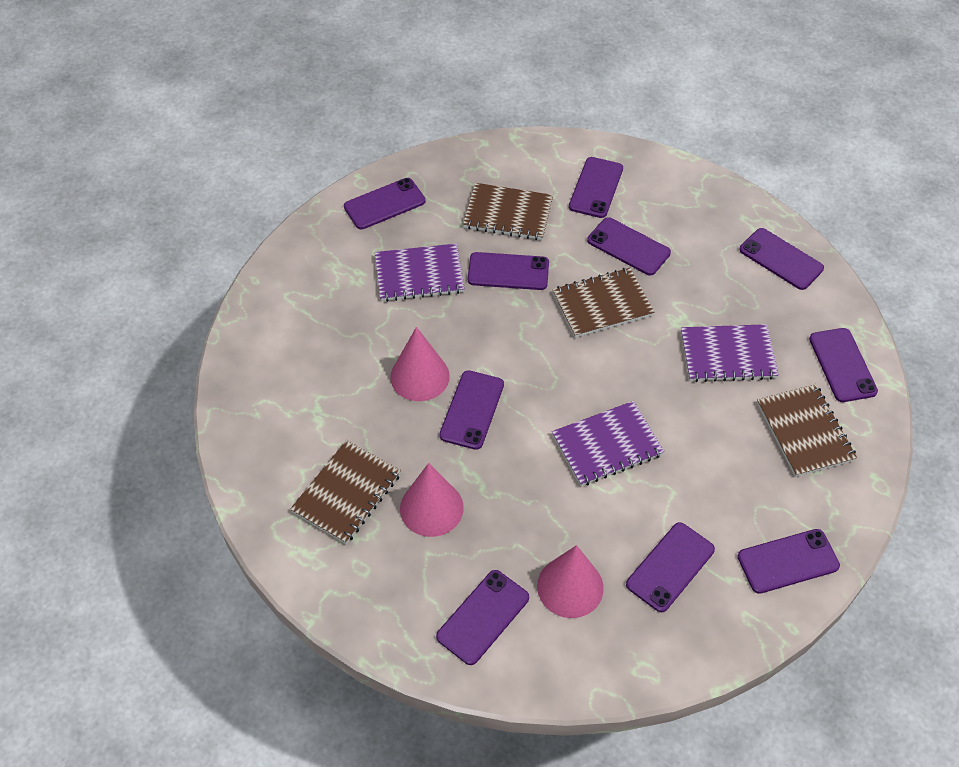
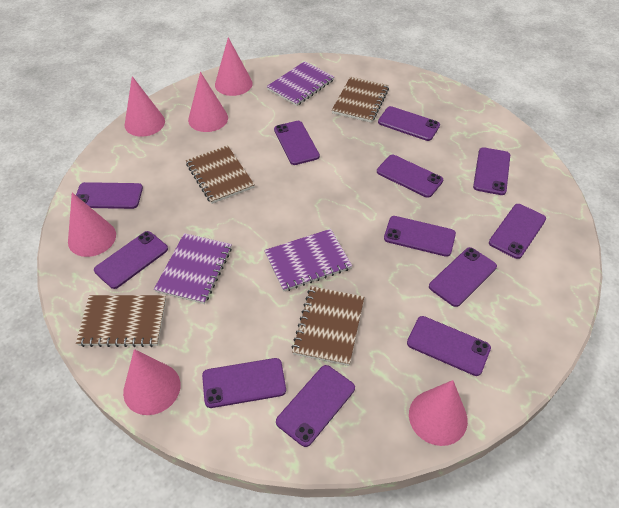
pink cone: 3 -> 6
purple phone: 10 -> 12

